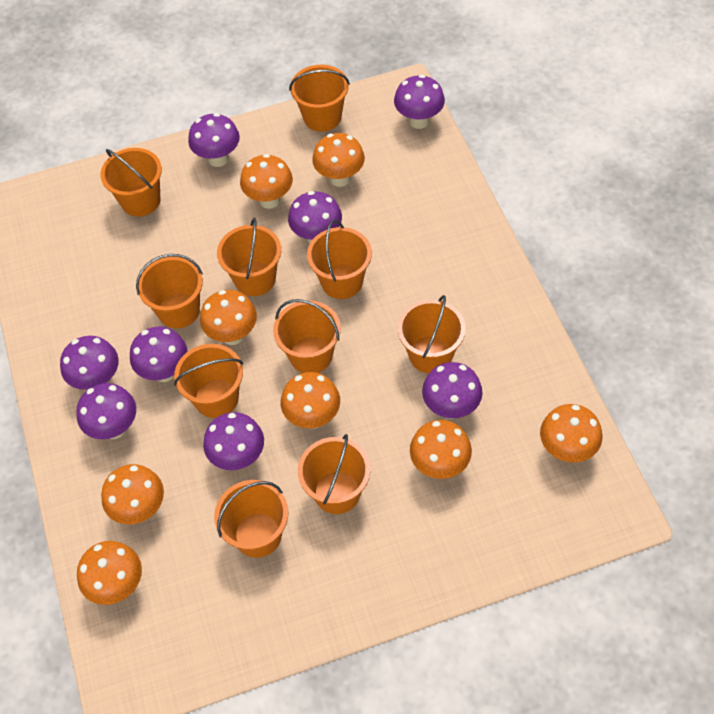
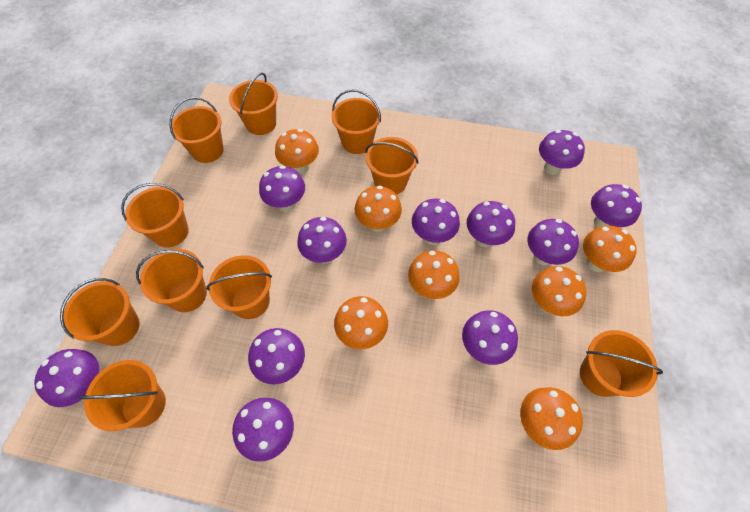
orange mushroom: 8 -> 7
purple mushroom: 8 -> 11

